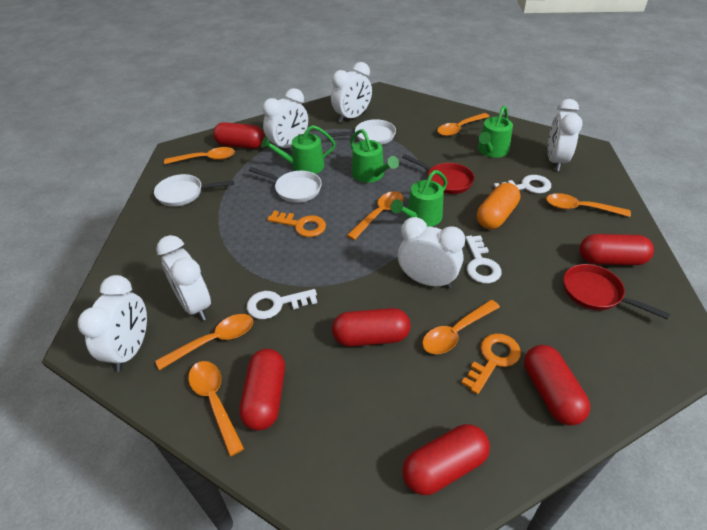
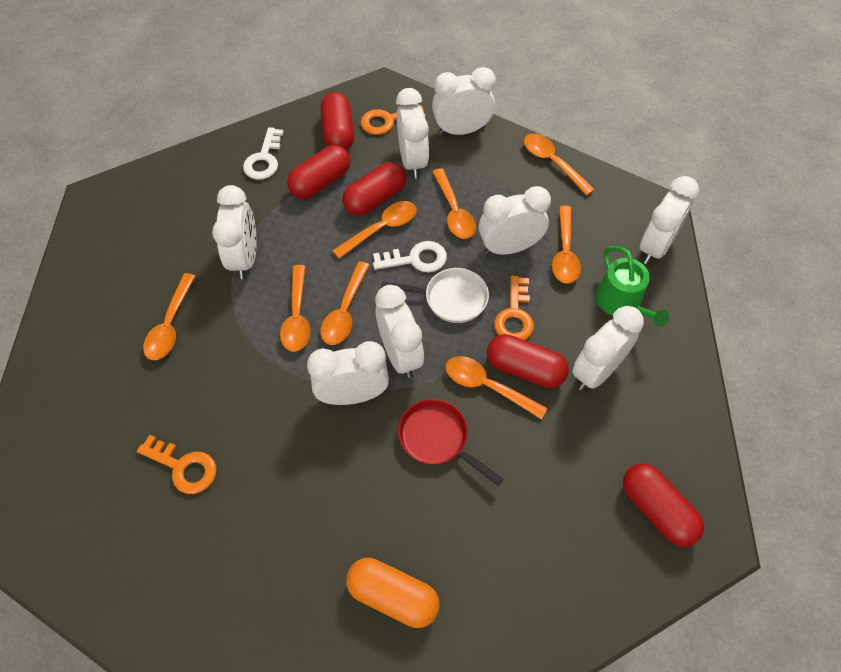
green watering can: 4 -> 1
orange key: 2 -> 3
orange spoon: 7 -> 8
red capsule: 6 -> 5
red pan: 2 -> 1
white clock: 6 -> 8
white key: 3 -> 2
white pan: 3 -> 1

